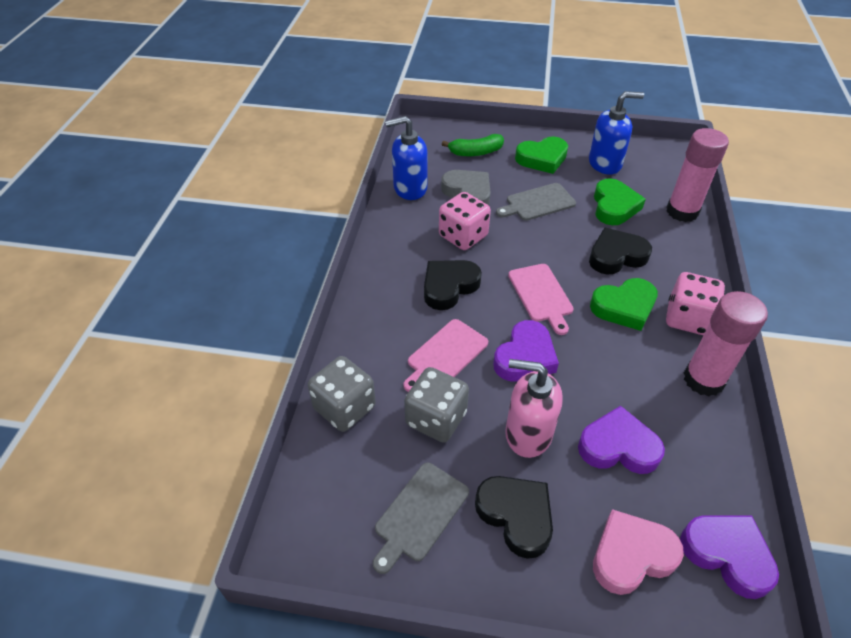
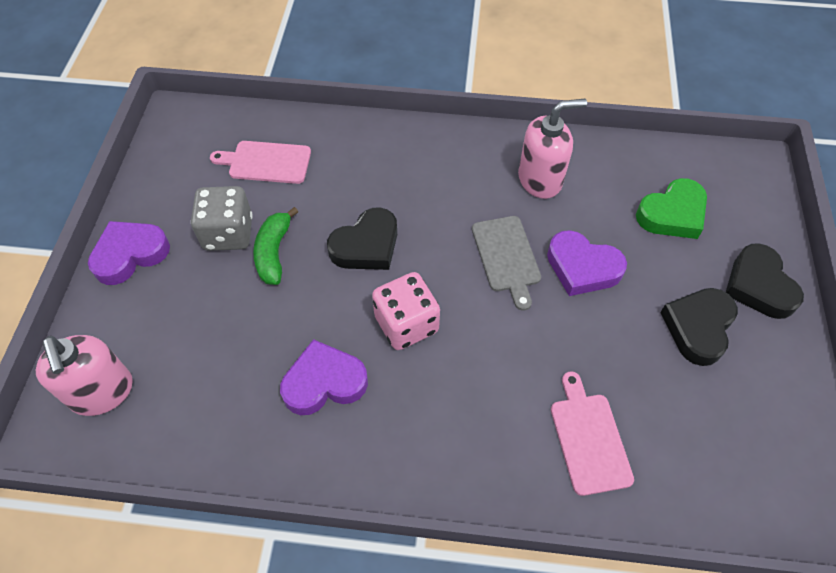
blue soap dispenser: 2 -> 0
green heart: 3 -> 1
grey cutting board: 2 -> 1
grey dice: 2 -> 1
grey heart: 1 -> 0
pink dice: 2 -> 1
pink glue stick: 2 -> 0
pink heart: 1 -> 0
pink soap dispenser: 1 -> 2

